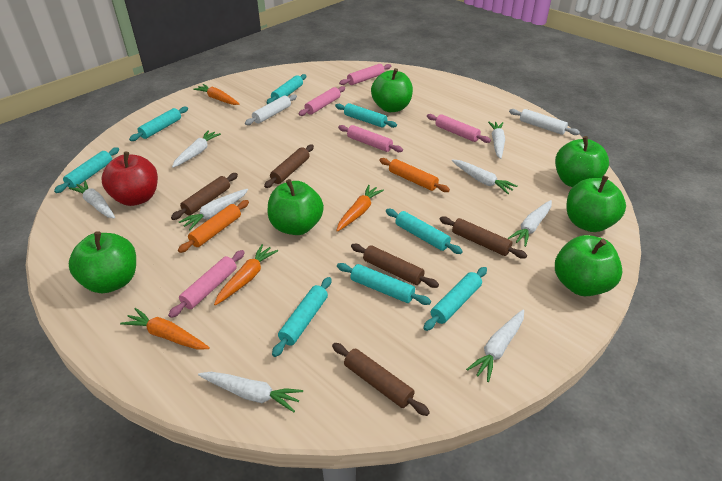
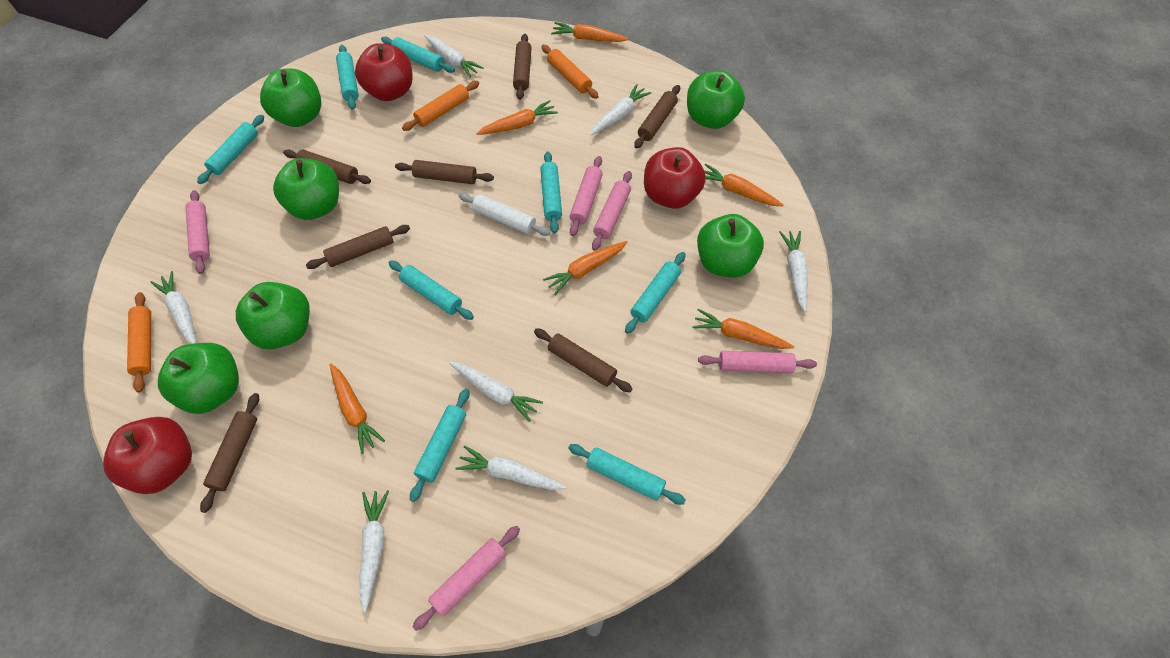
brown rolling pin: 5 -> 7
orange carrot: 4 -> 6
orange rolling pin: 2 -> 3
red apple: 1 -> 3
white carrot: 8 -> 7
white rolling pin: 2 -> 1

